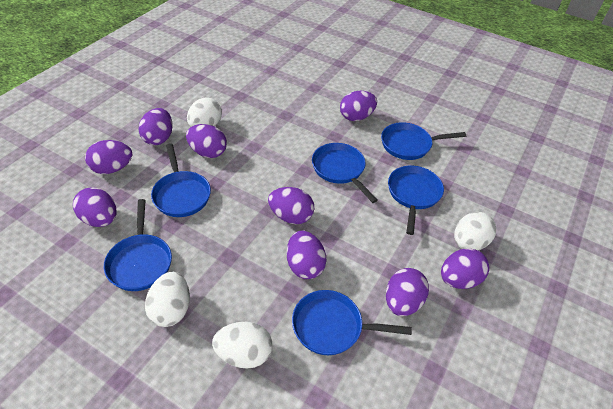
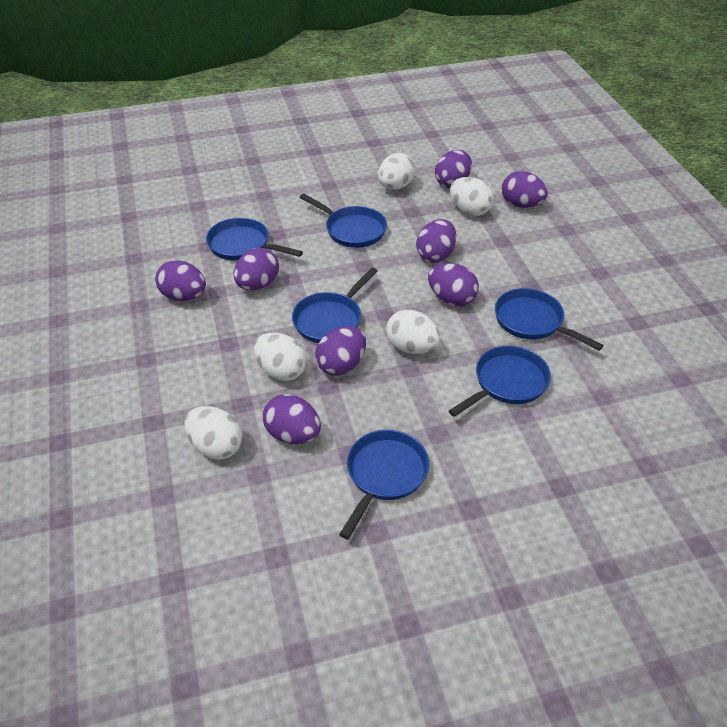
purple egg: 9 -> 8
white egg: 4 -> 5

